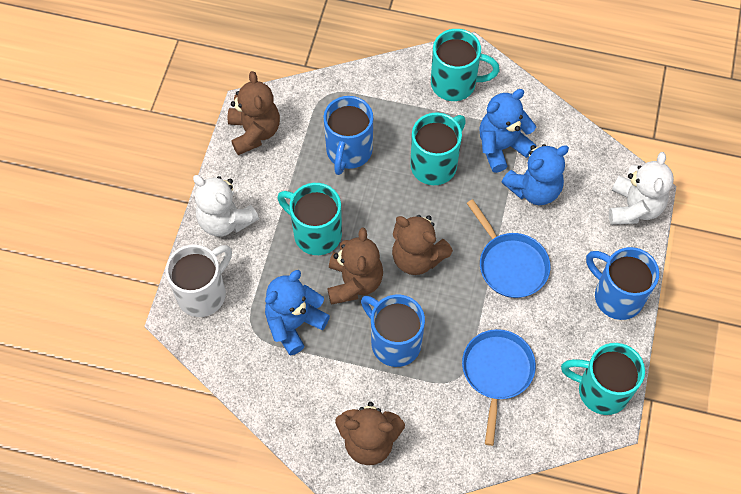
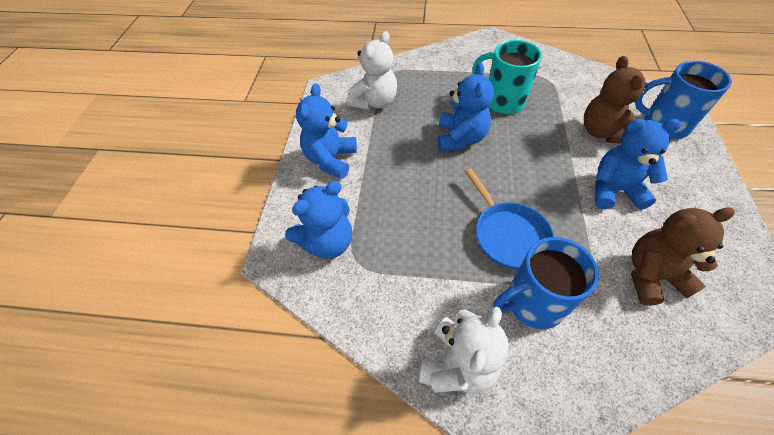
blue mug: 3 -> 2
blue pan: 2 -> 1
blue teddy bear: 3 -> 4
brown teddy bear: 4 -> 2
turquoise mug: 4 -> 1
white mug: 1 -> 0

